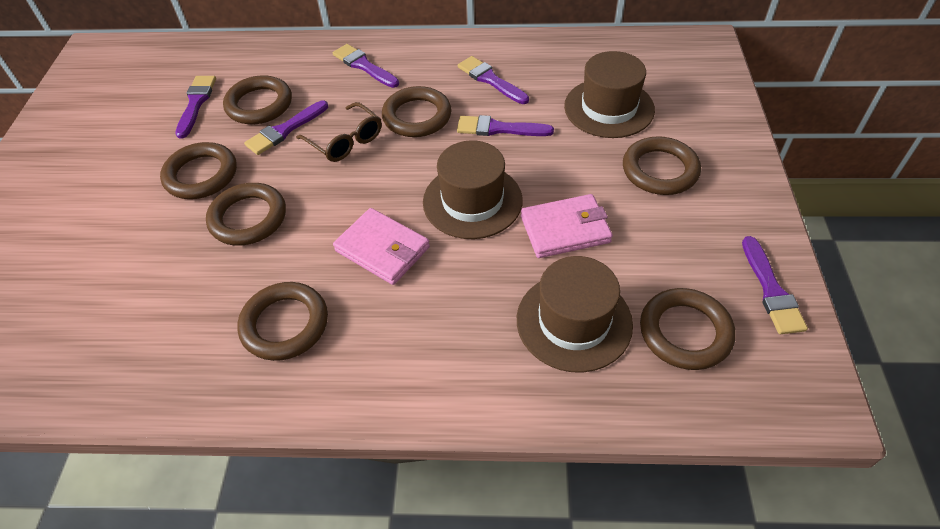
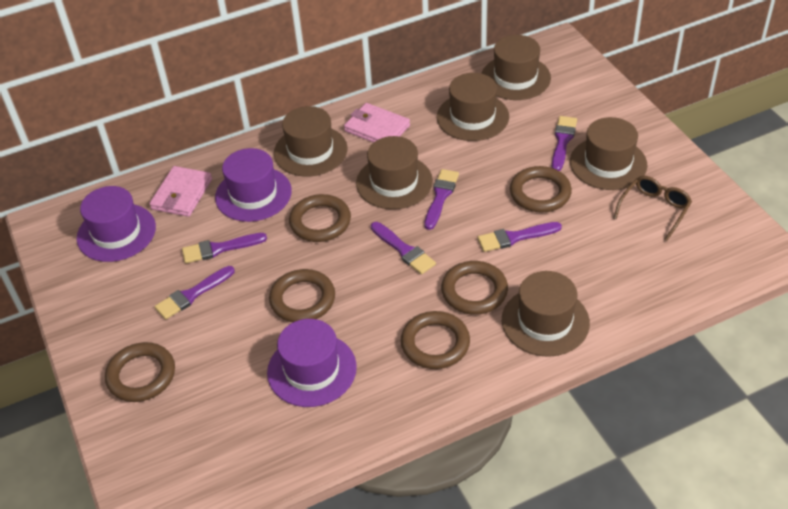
brown hat: 3 -> 6
brown ring: 7 -> 6
purple hat: 0 -> 3

